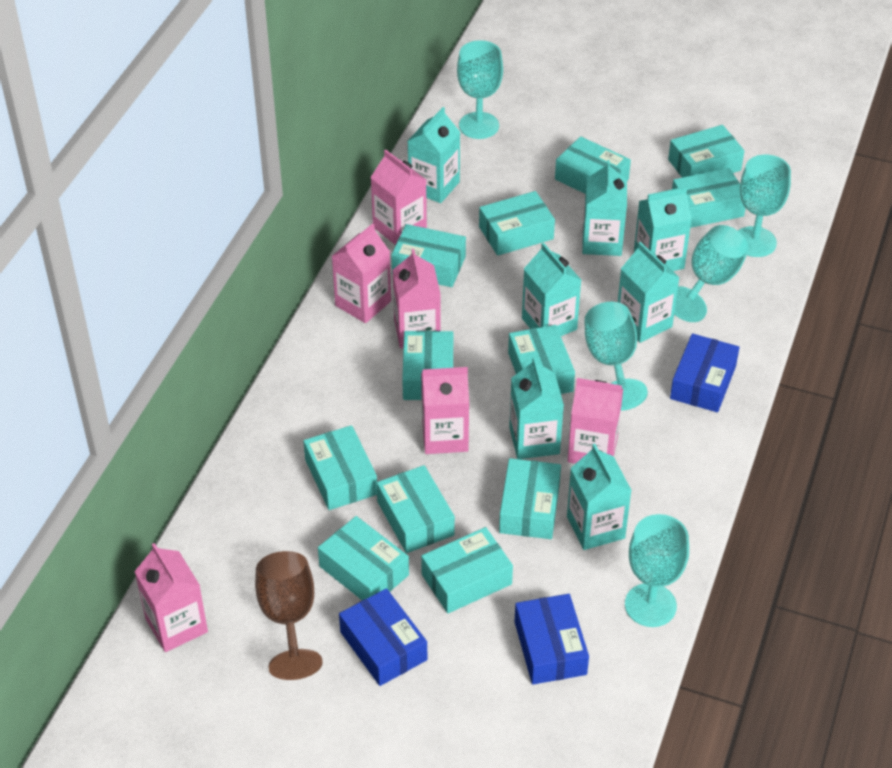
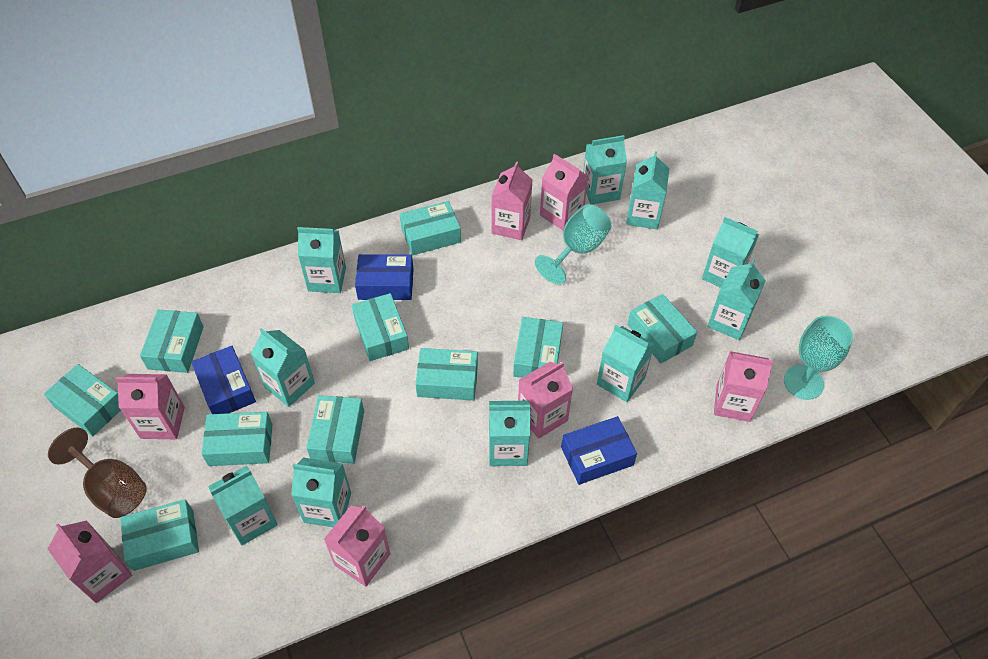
pink carton: 6 -> 7
turquoise box: 12 -> 10
turquoise carton: 7 -> 10
turquoise goblet: 5 -> 2

